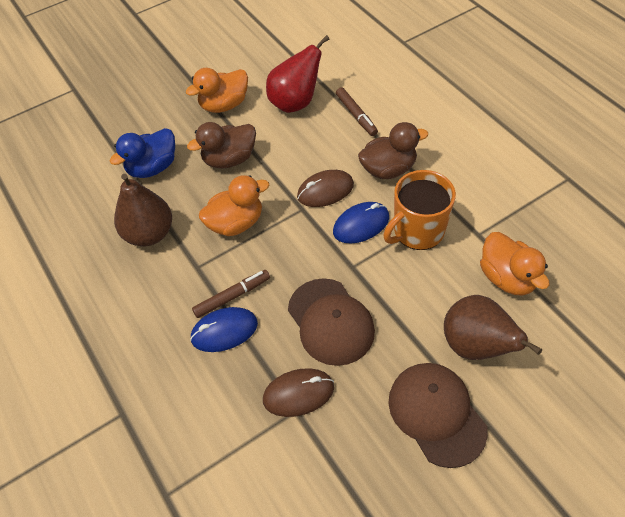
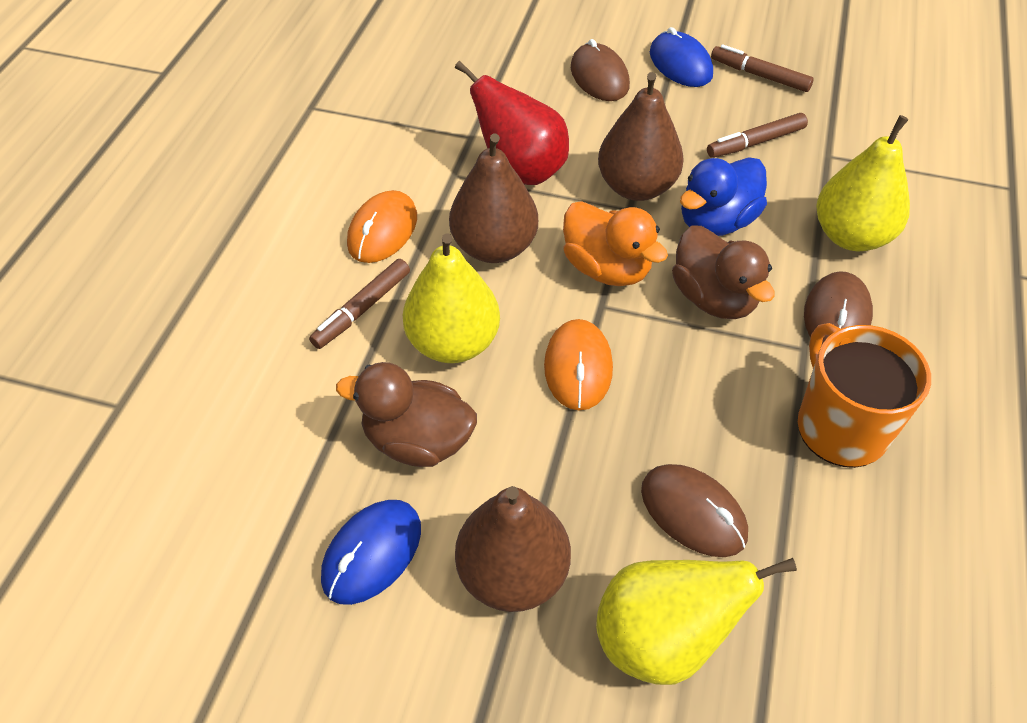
brown cap: 2 -> 0
brown marker: 2 -> 3
brown mouse: 2 -> 3
brown pear: 2 -> 3
orange duck: 3 -> 1
orange mouse: 0 -> 2
yellow pear: 0 -> 3

